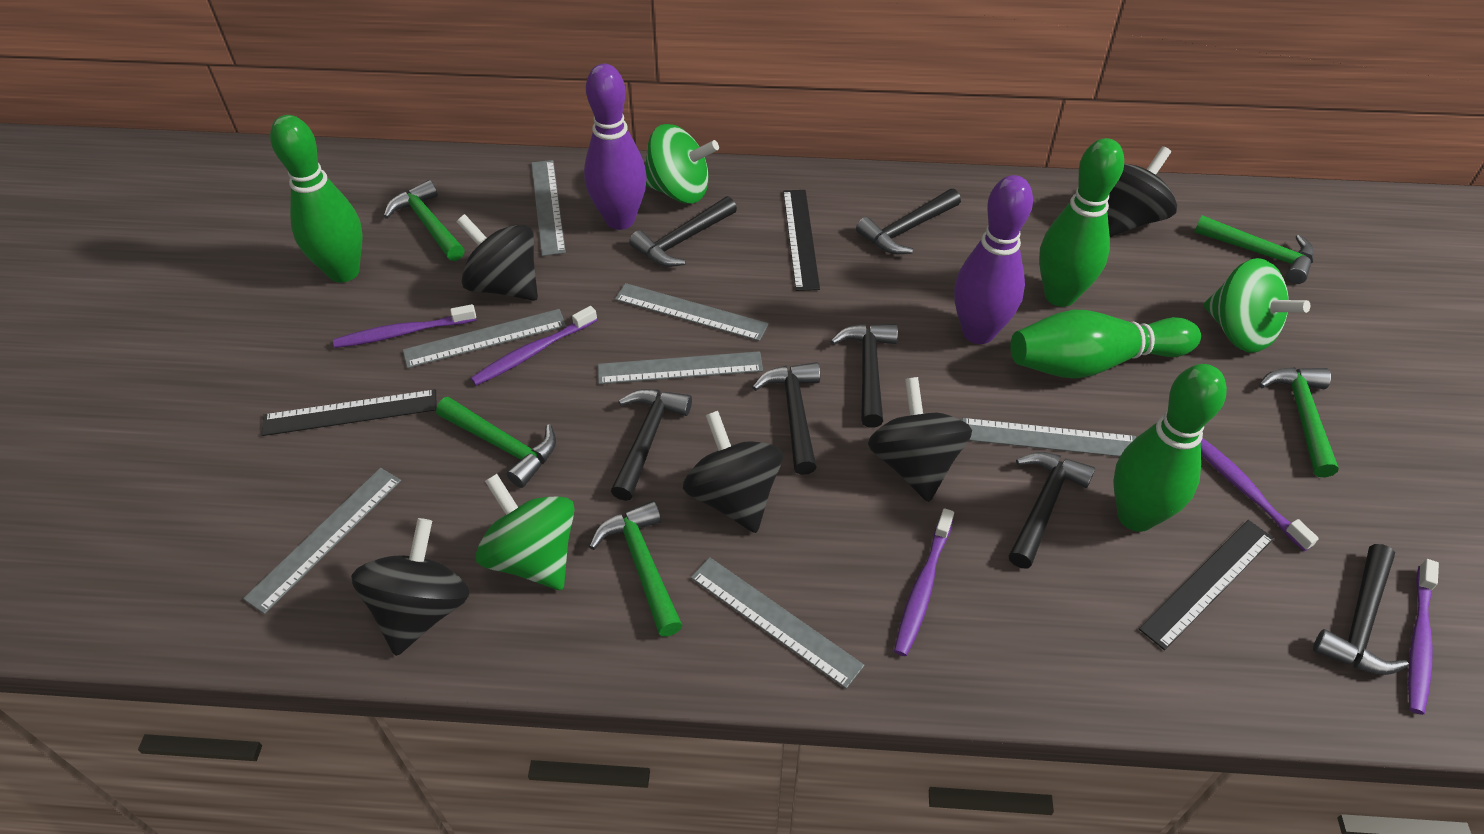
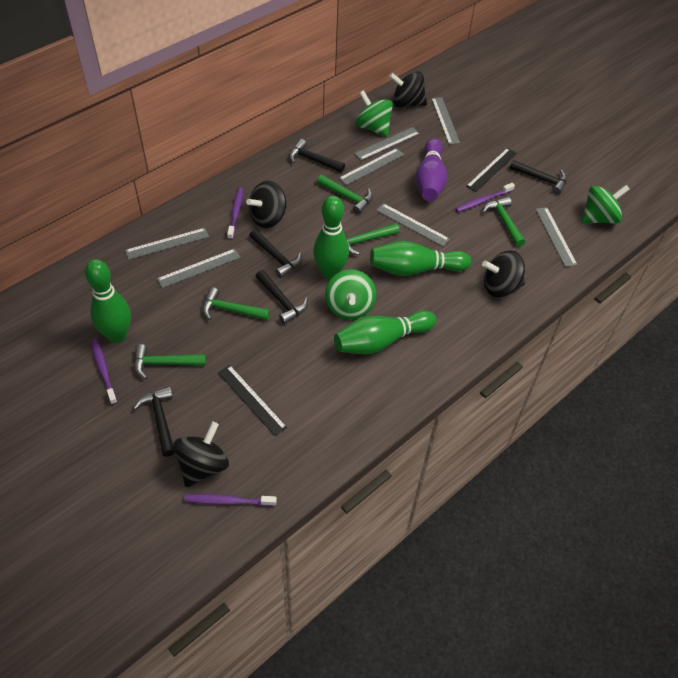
black hammer: 7 -> 5
black ruler: 3 -> 2
black spinning top: 5 -> 4
purple bowling pin: 2 -> 1
purple toothbrush: 5 -> 4

